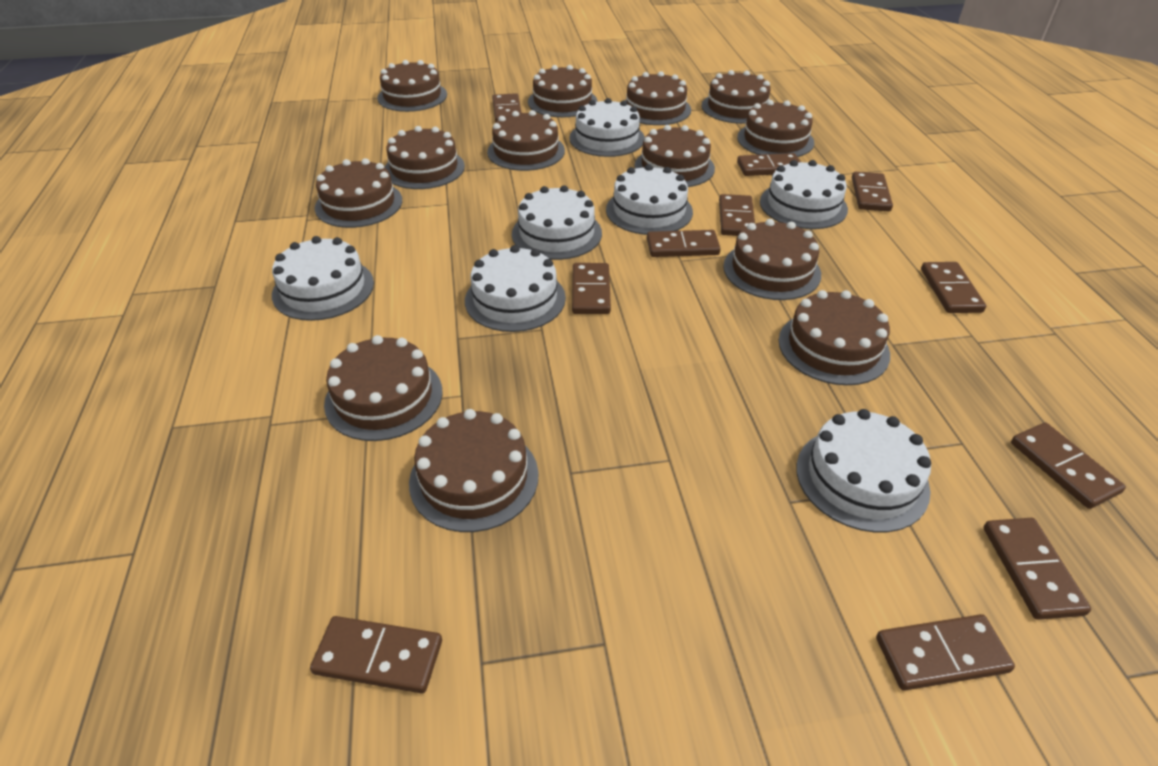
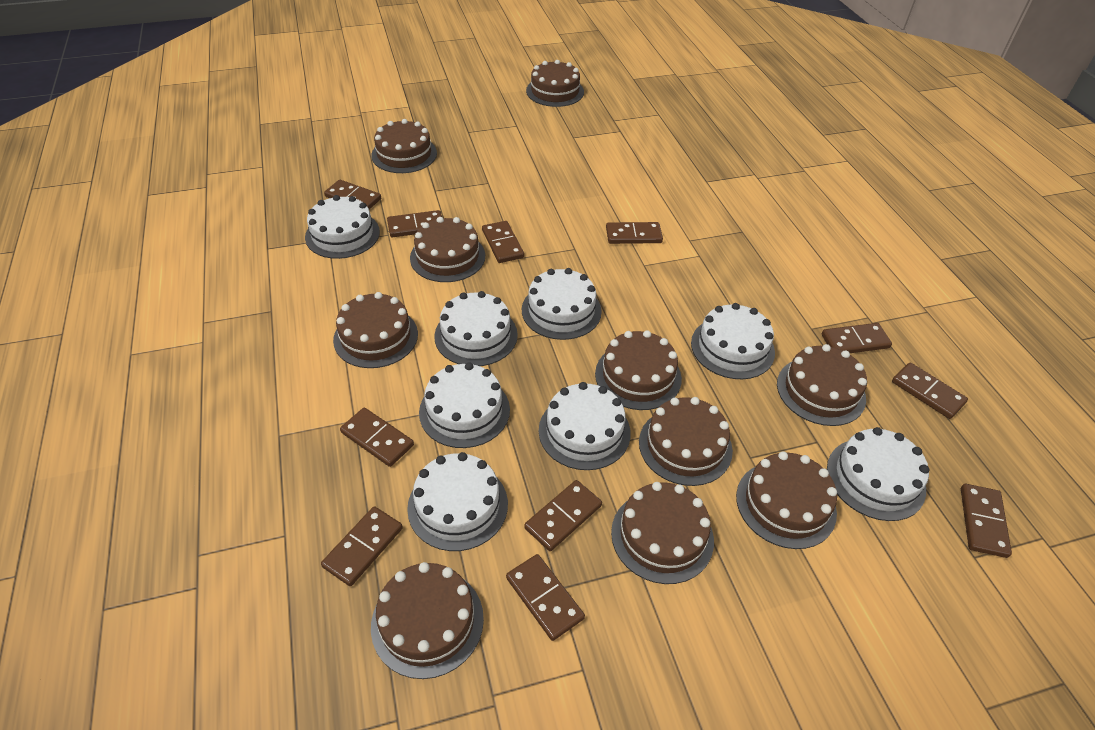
brown cake: 13 -> 10
white cake: 7 -> 8

